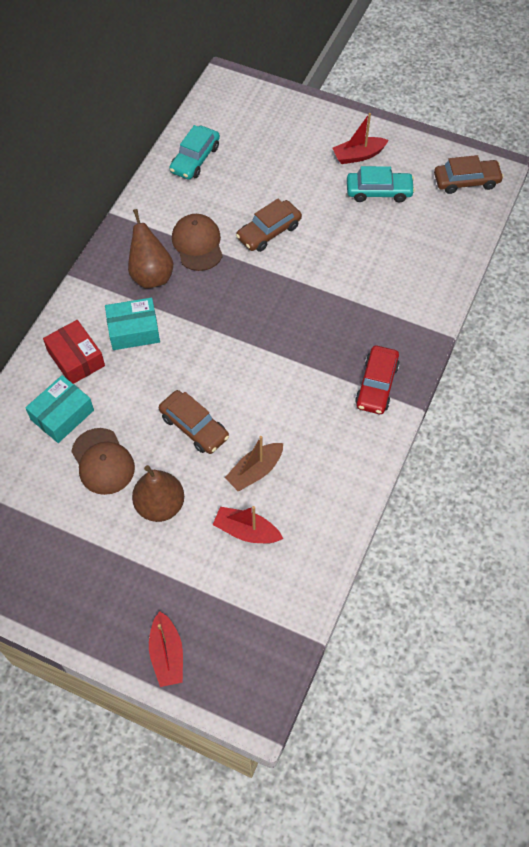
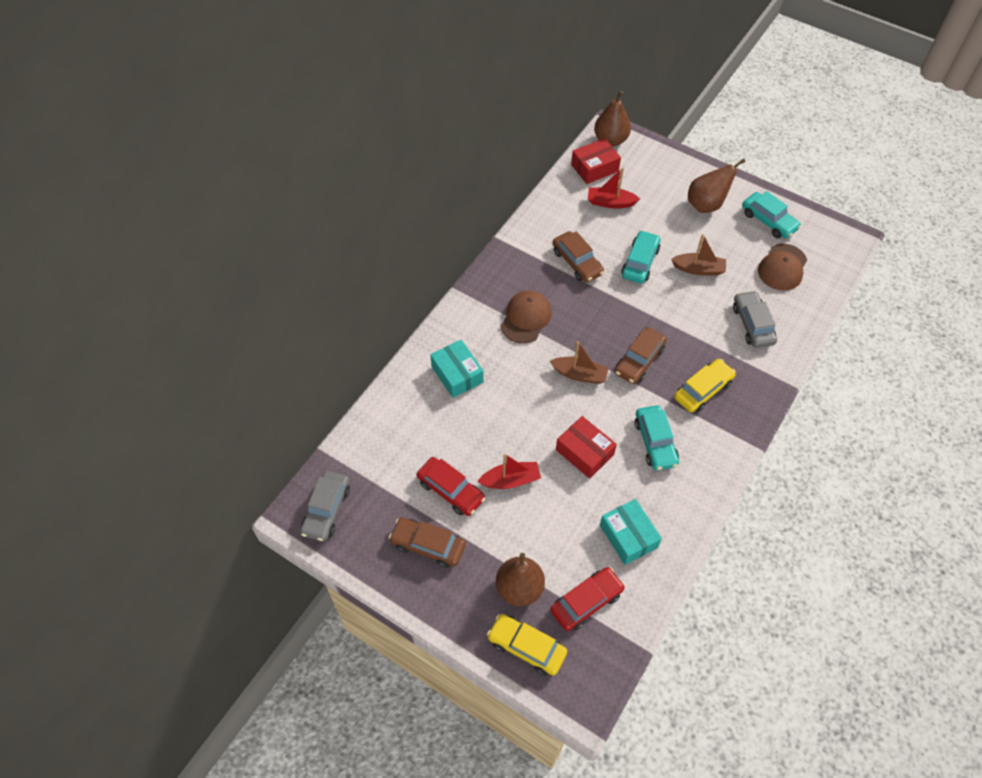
brown boat: 1 -> 2
brown pear: 2 -> 3
grey car: 0 -> 2
red boat: 3 -> 2
red box: 1 -> 2
red car: 1 -> 2
turquoise car: 2 -> 3
yellow car: 0 -> 2

